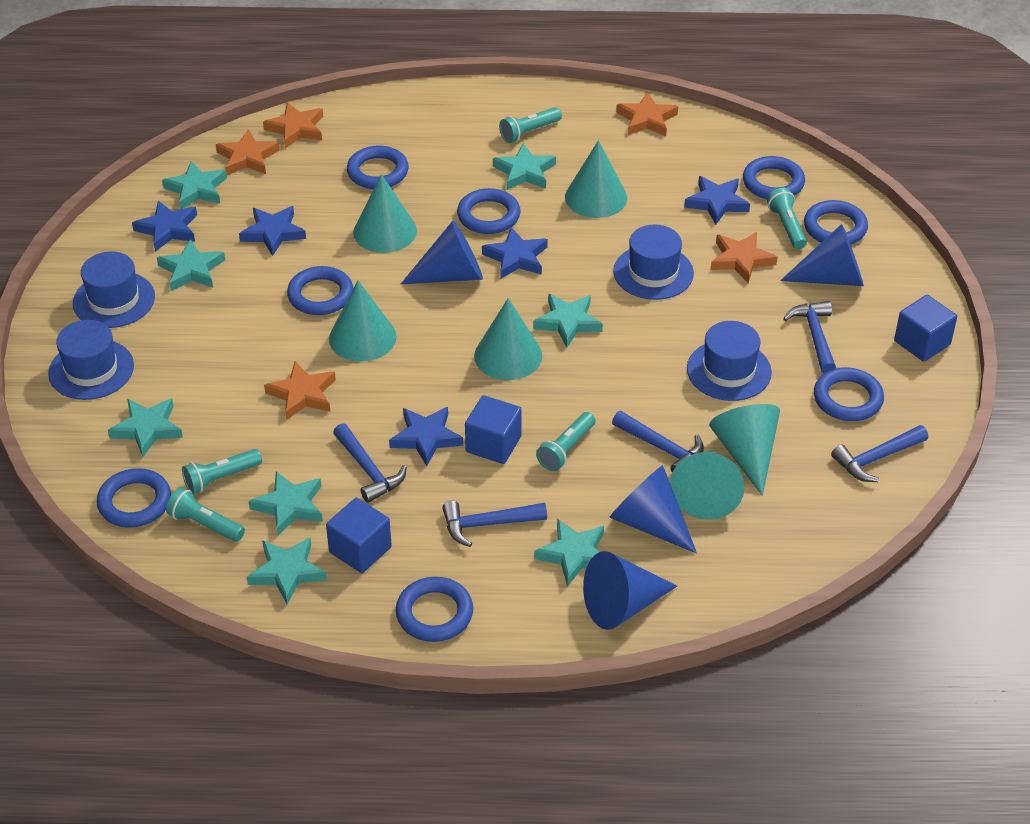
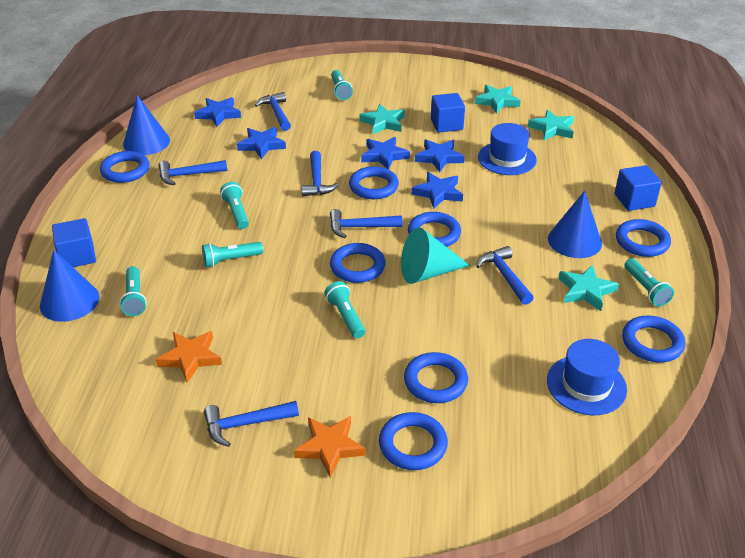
blue cone: 4 -> 3
blue hammer: 5 -> 6
blue hat: 4 -> 2
orange star: 5 -> 2
turquoise cone: 6 -> 1
turquoise flashlight: 5 -> 6
turquoise star: 8 -> 4

